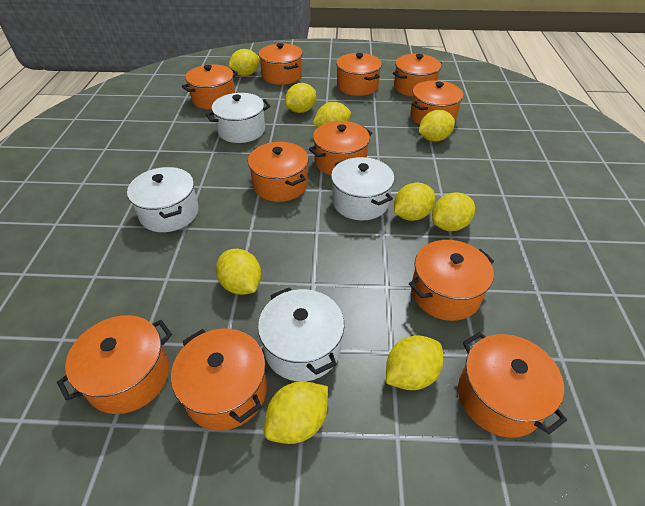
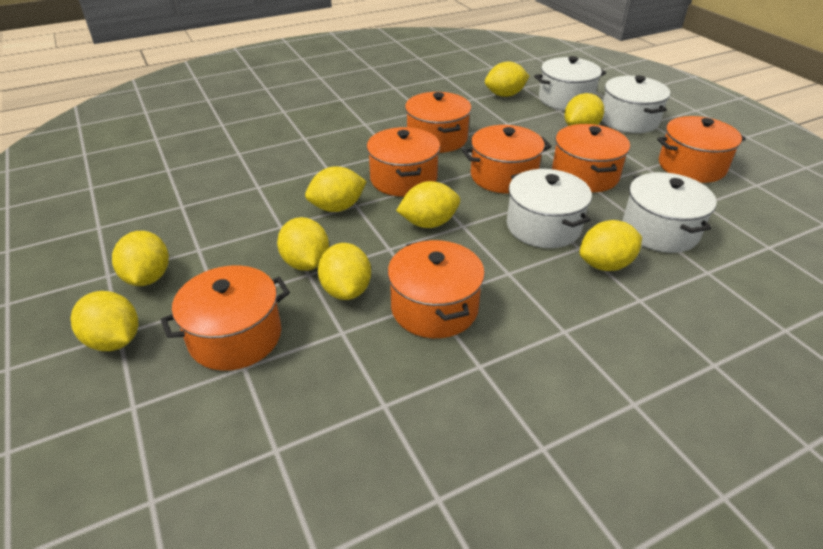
orange pot: 11 -> 7

